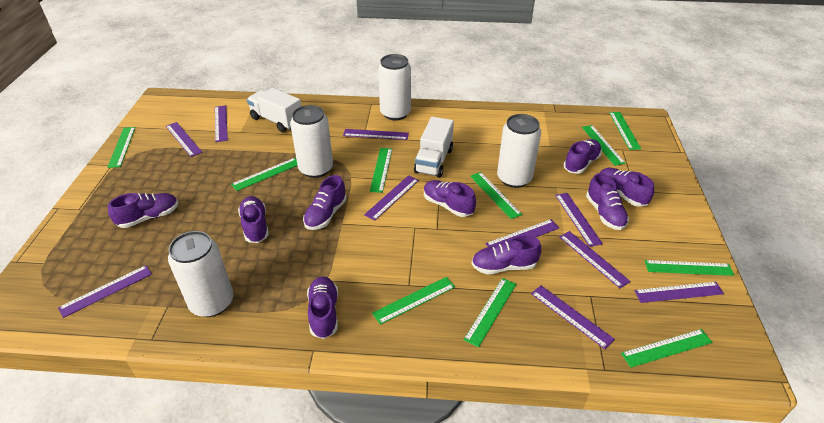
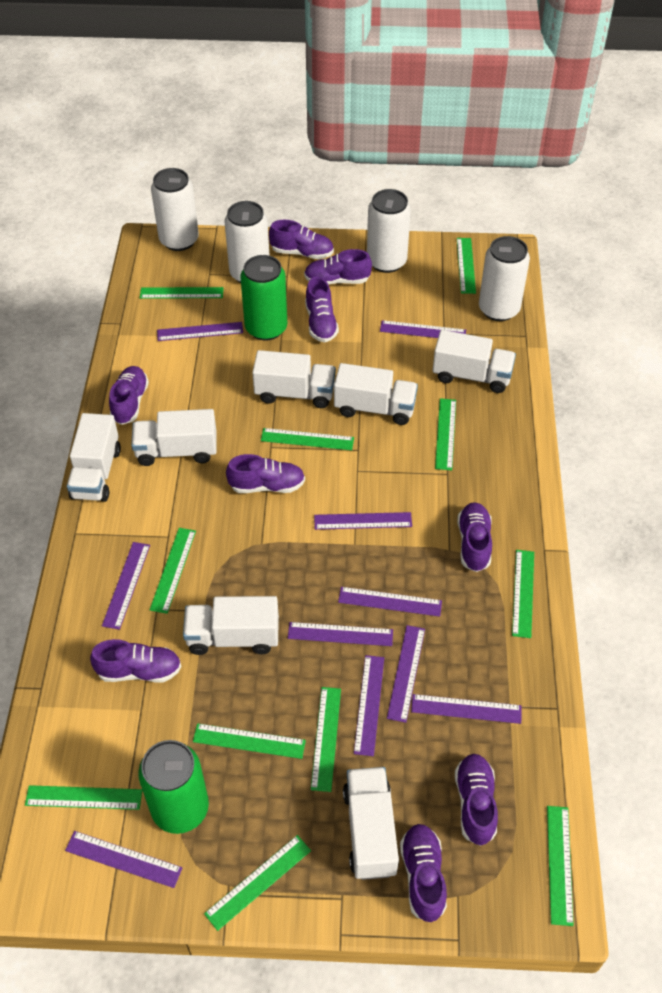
green can: 0 -> 2
green ruler: 10 -> 11
white truck: 2 -> 7

